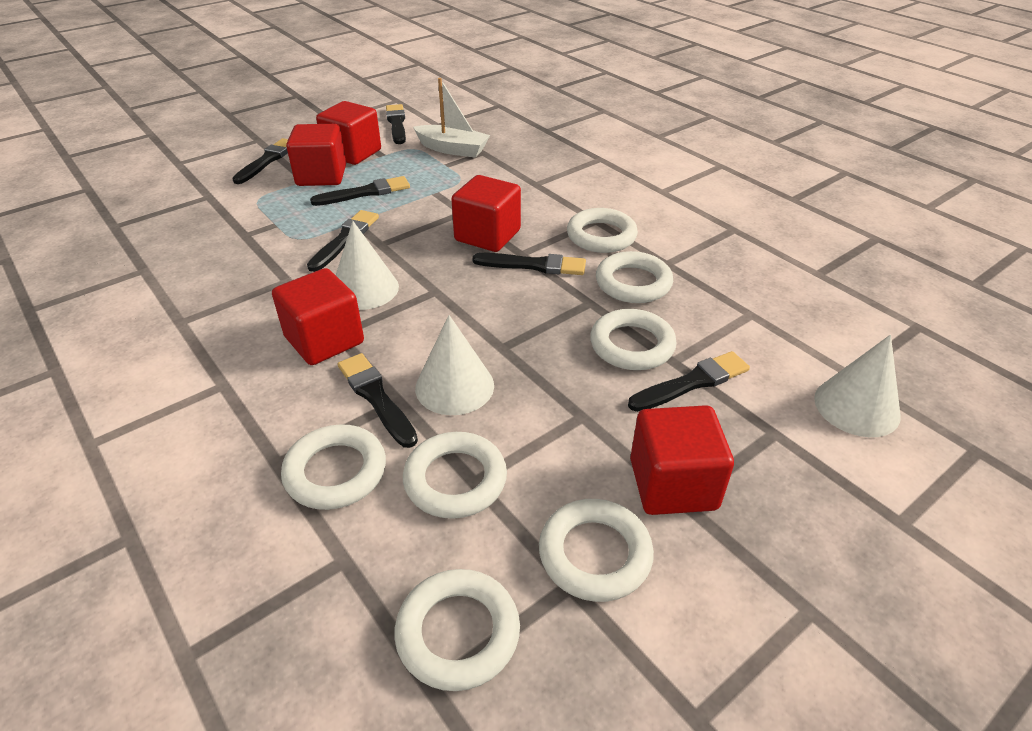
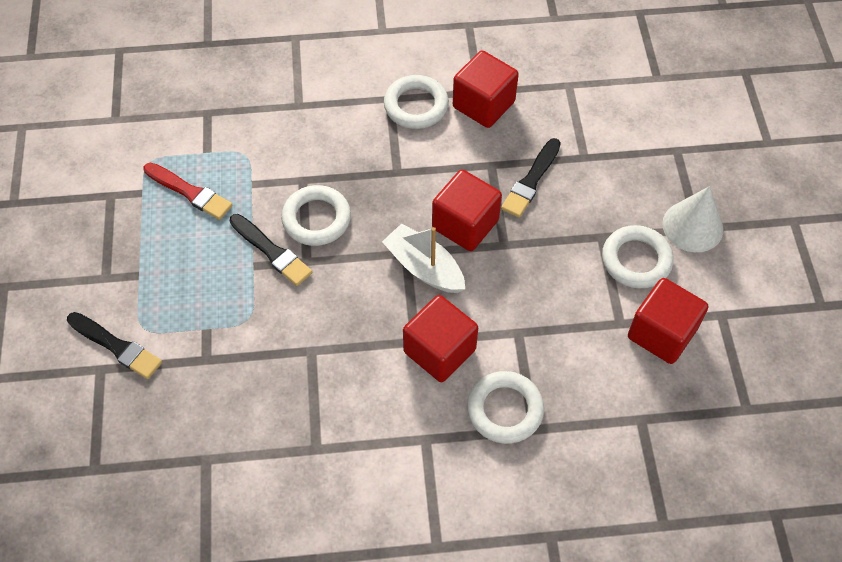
black brush: 7 -> 3
red brush: 0 -> 1
red cube: 5 -> 4
white cone: 3 -> 1
white ring: 7 -> 4

